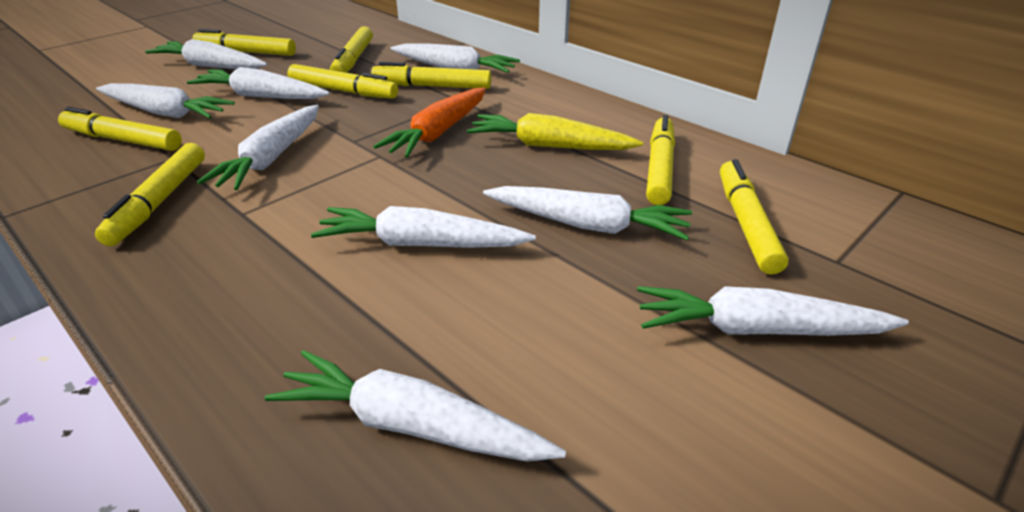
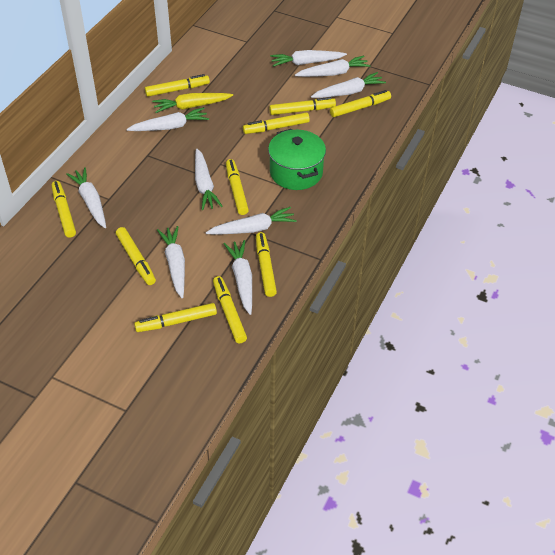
green pot: 0 -> 1
orange carrot: 1 -> 0
yellow marker: 8 -> 10

